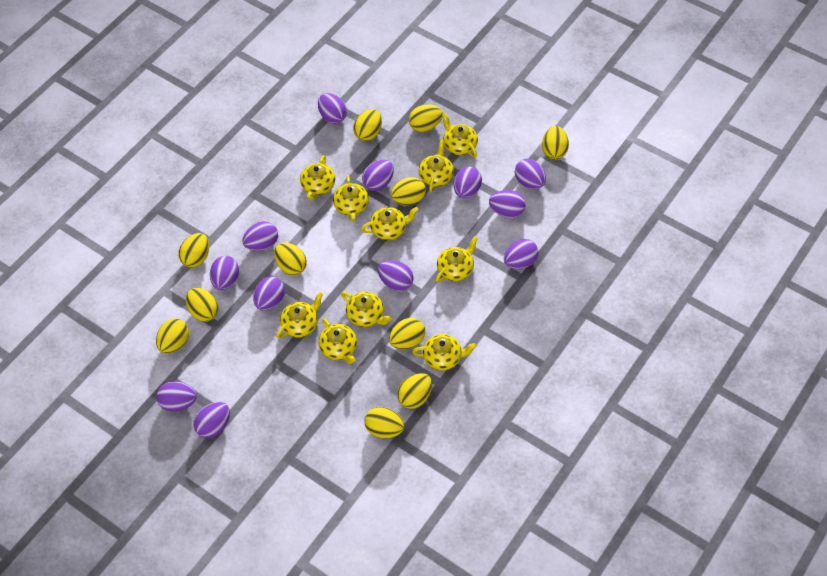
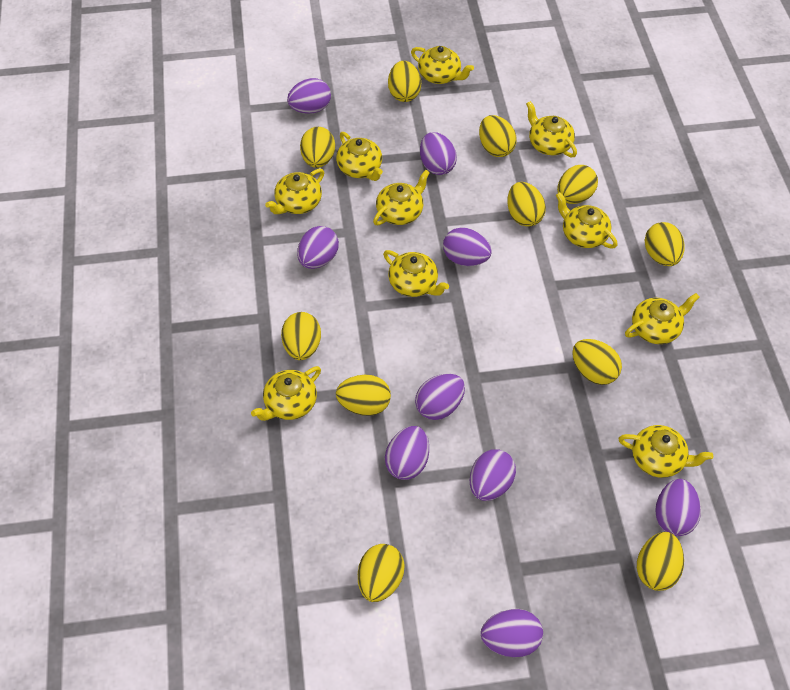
purple egg: 12 -> 9

